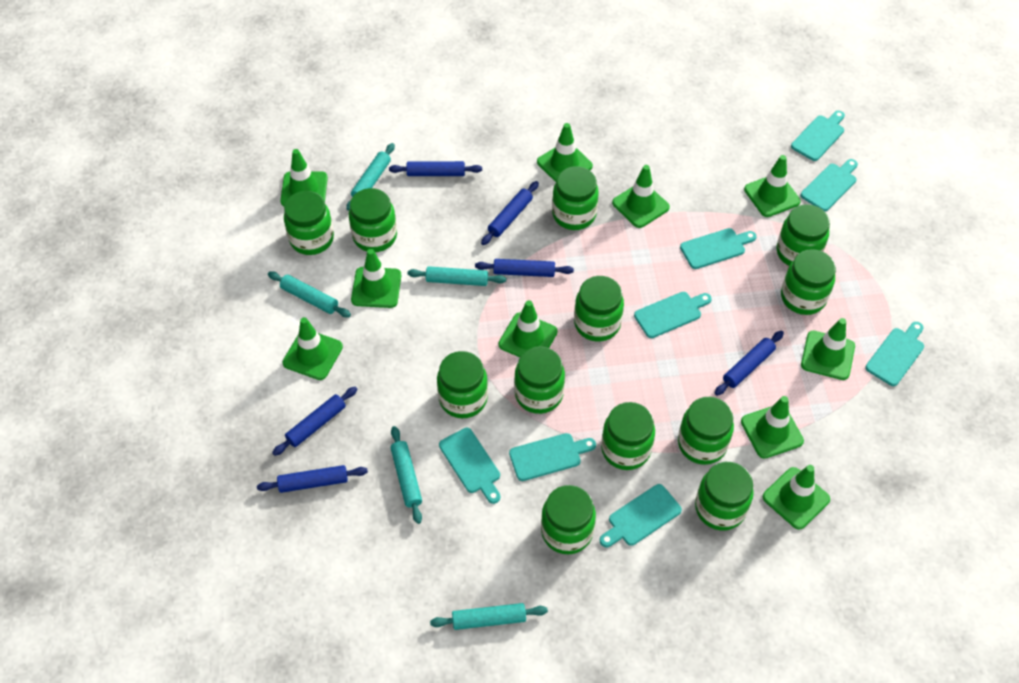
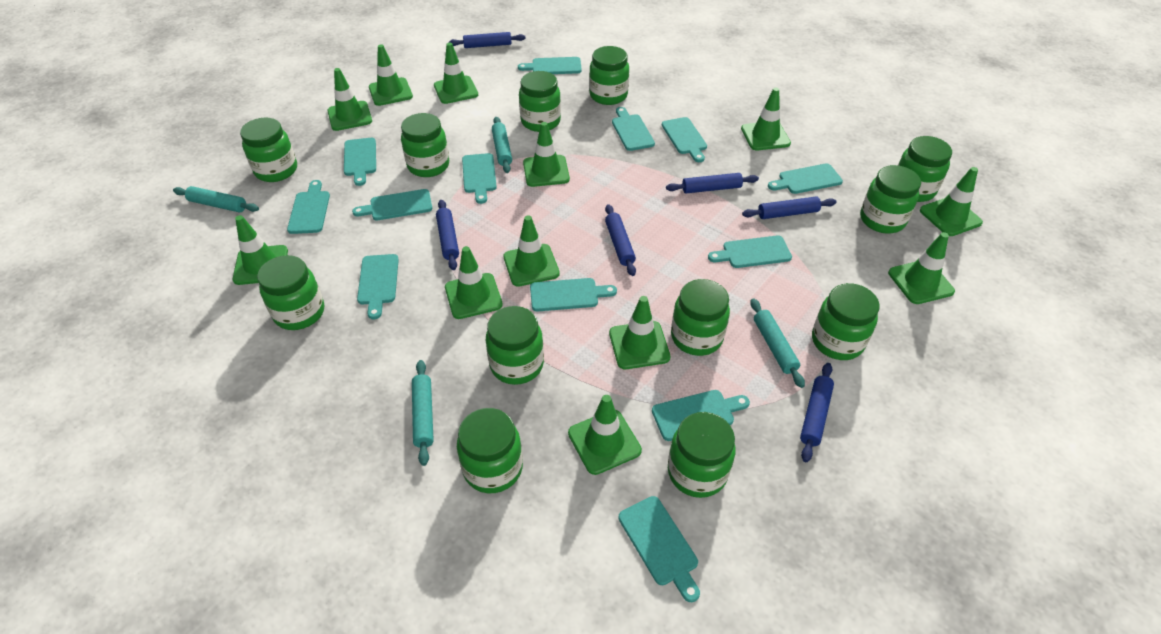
green traffic cone: 10 -> 12
turquoise cutting board: 8 -> 13
turquoise rolling pin: 5 -> 4

